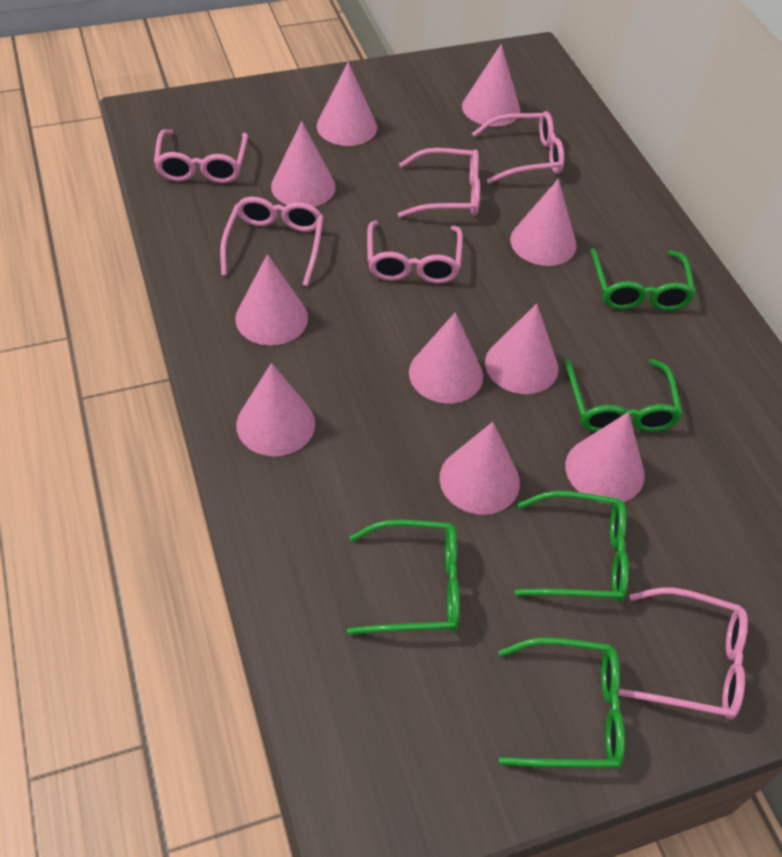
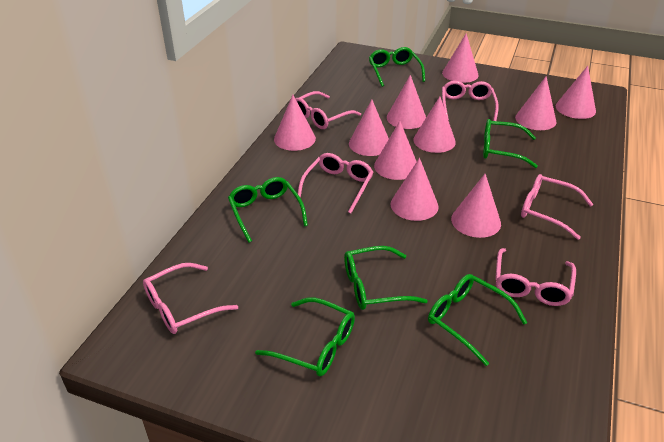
green glasses: 5 -> 6

